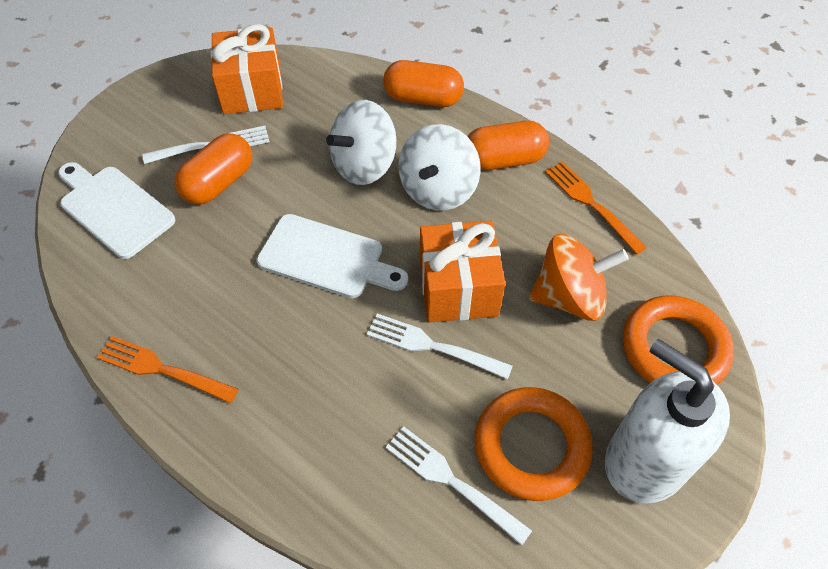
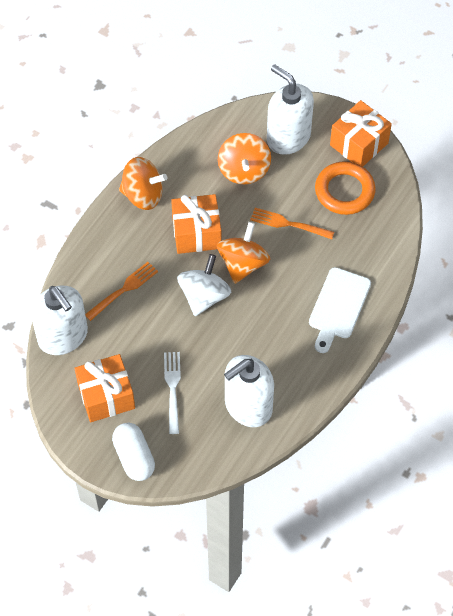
orange capsule: 3 -> 0
orange gift: 2 -> 3
orange ring: 2 -> 1
orange spinning top: 1 -> 3
white capsule: 0 -> 1
white cutting board: 2 -> 1
white fork: 3 -> 1
white soap dispenser: 1 -> 3
white spinning top: 2 -> 1

